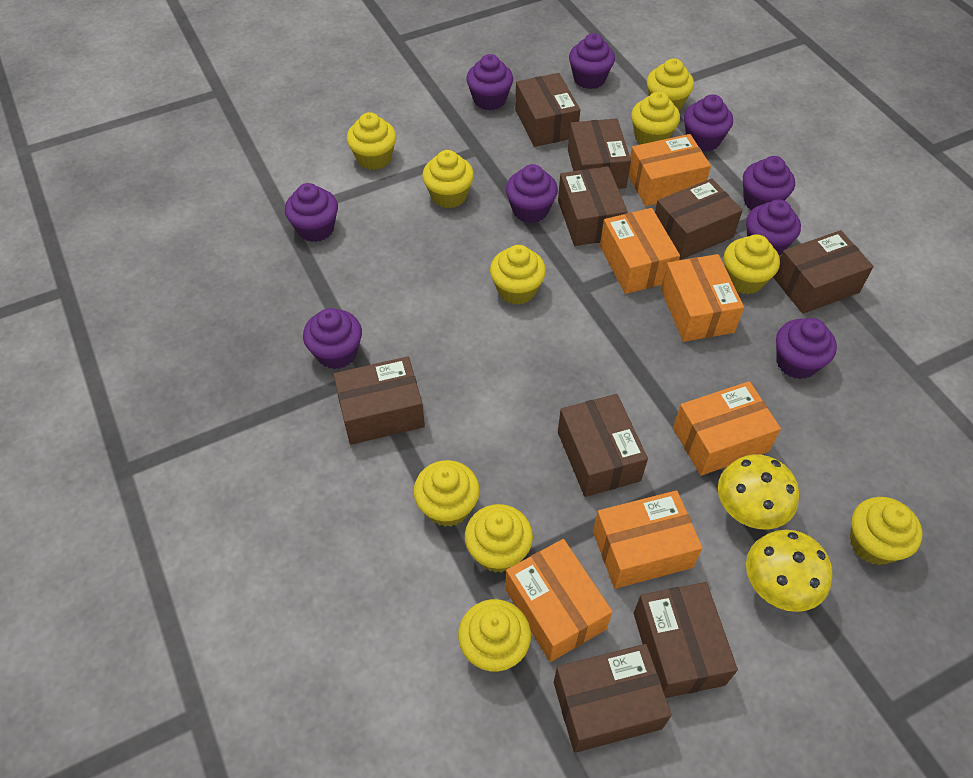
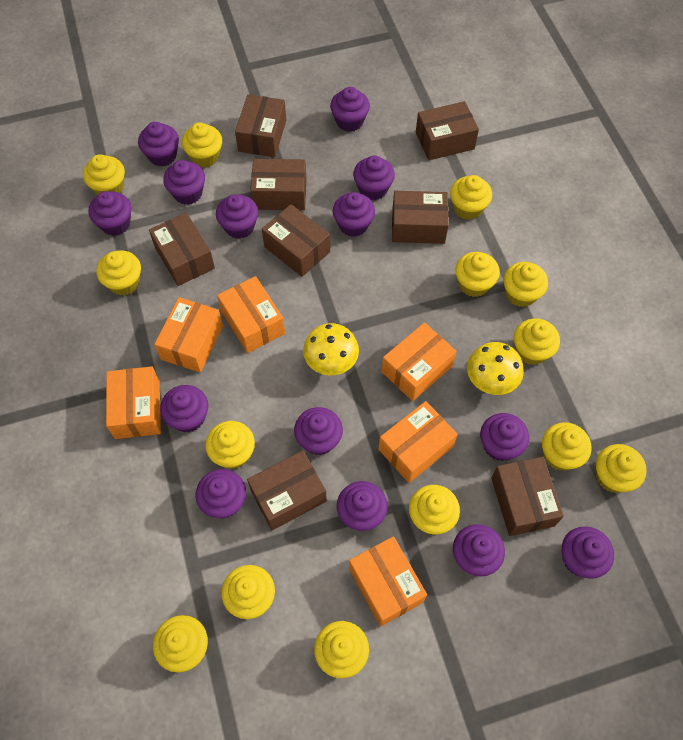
brown box: 9 -> 8
purple cupcake: 9 -> 14
yellow cupcake: 10 -> 14

